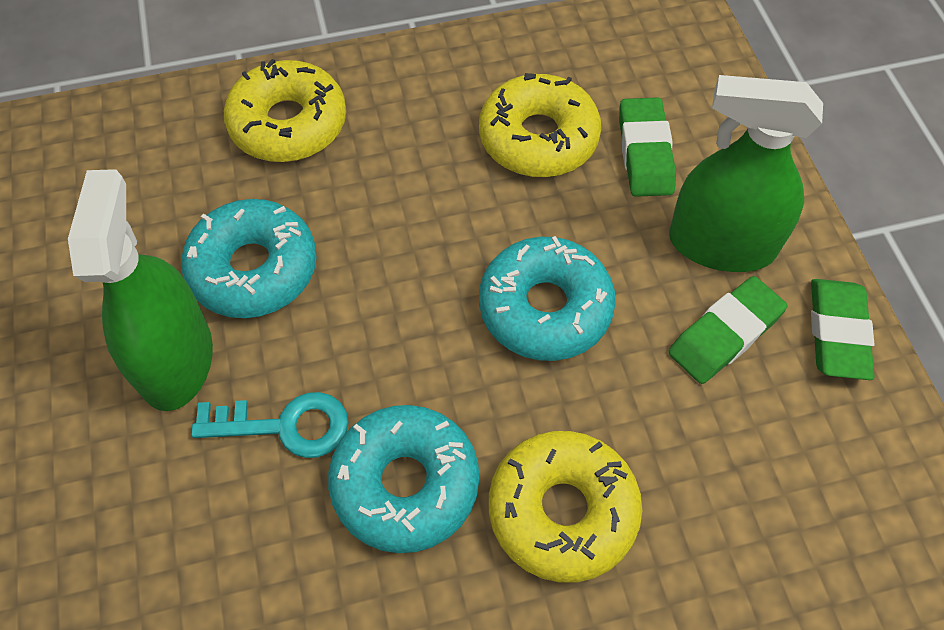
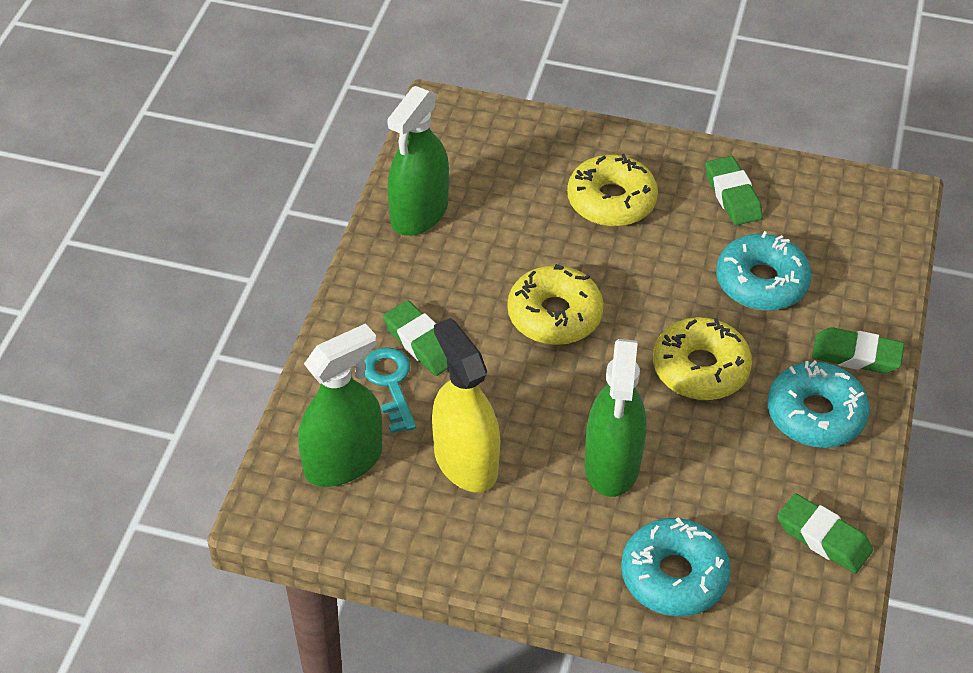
green eraser: 3 -> 4
green spray bottle: 2 -> 3
yellow spray bottle: 0 -> 1

